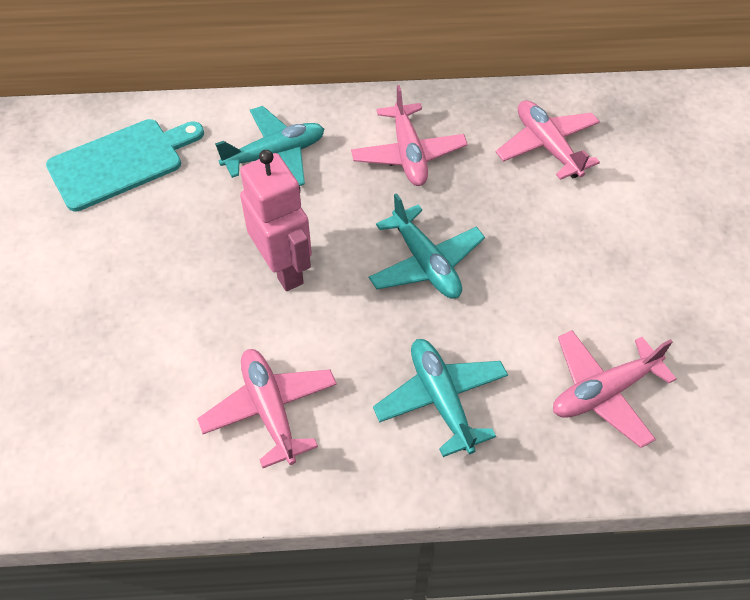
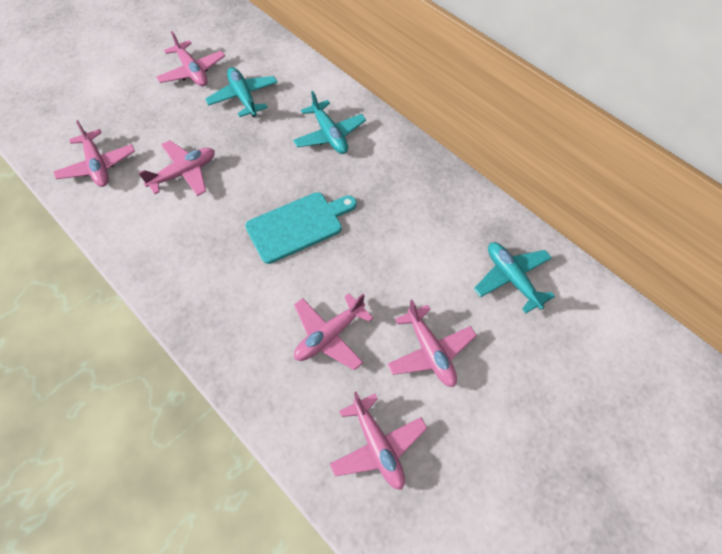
pink plane: 4 -> 6
pink robot: 1 -> 0

